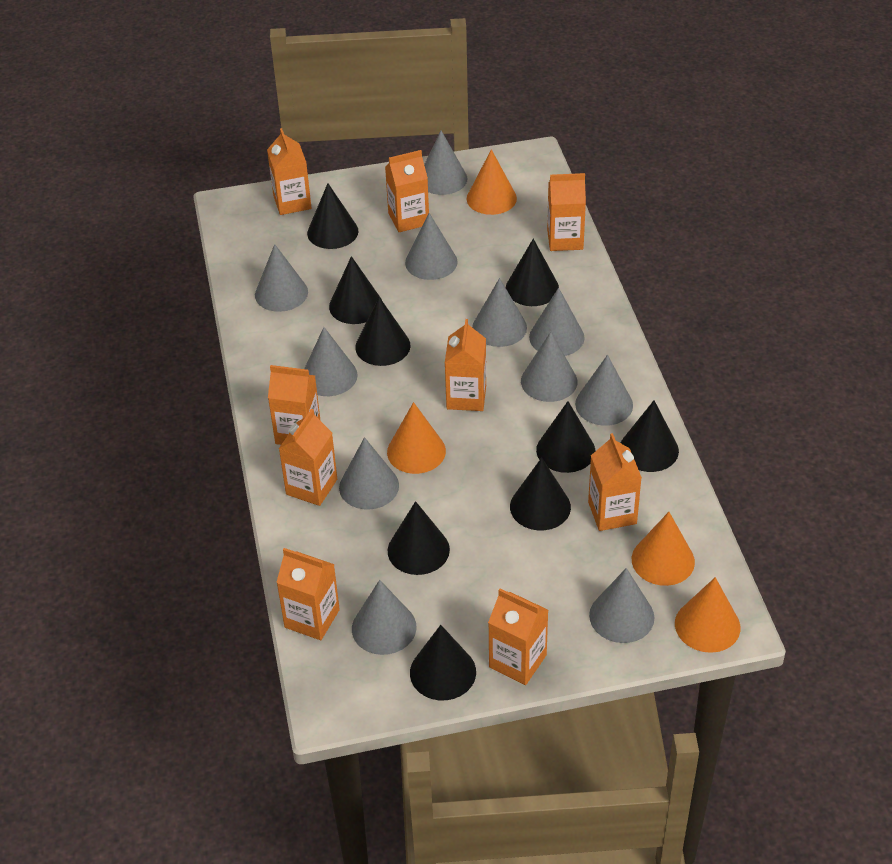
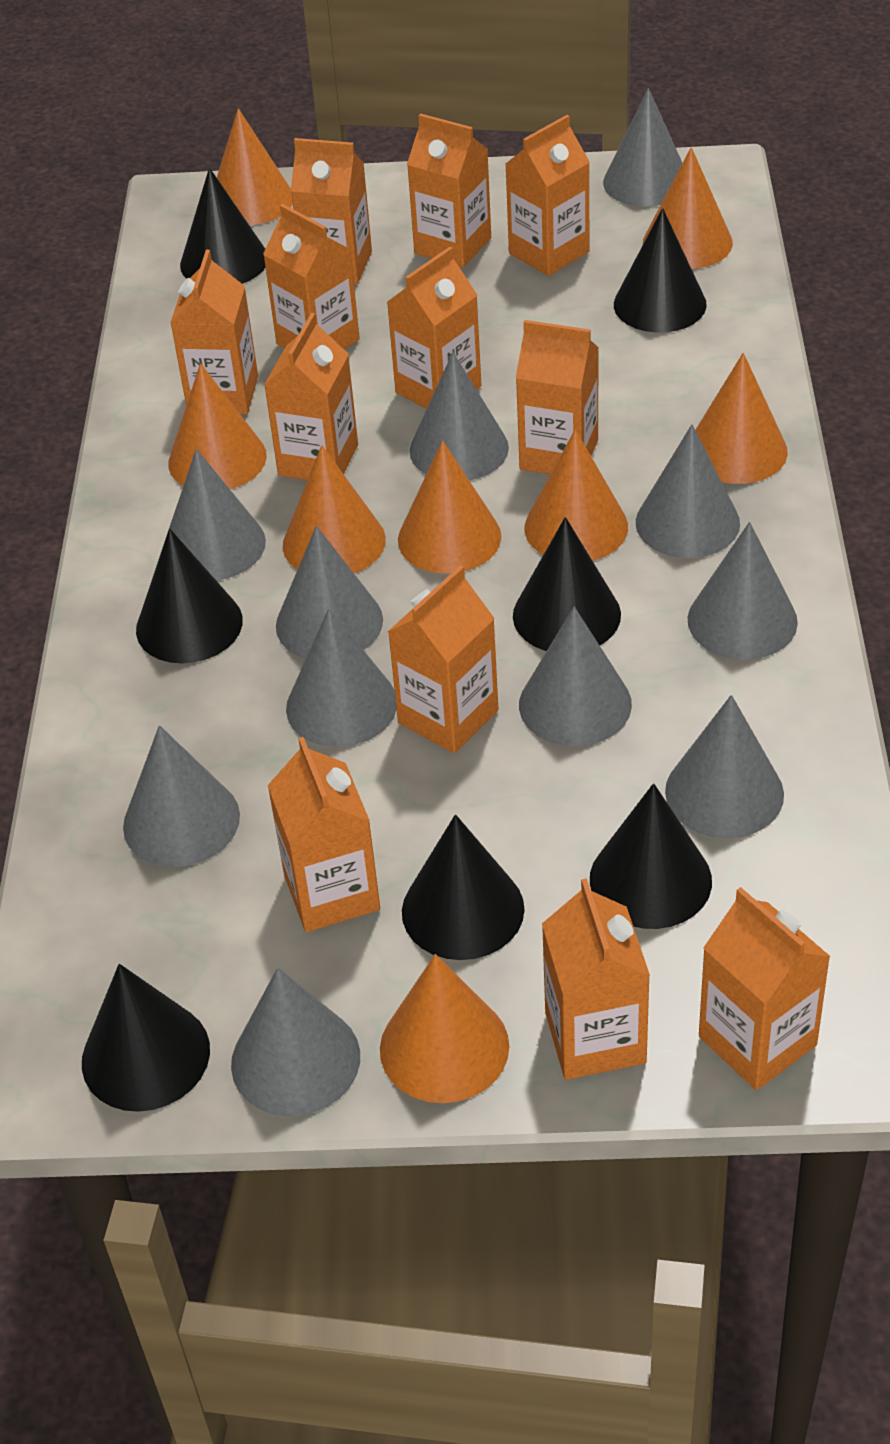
black cone: 9 -> 7
orange carton: 9 -> 12
orange cone: 4 -> 8

